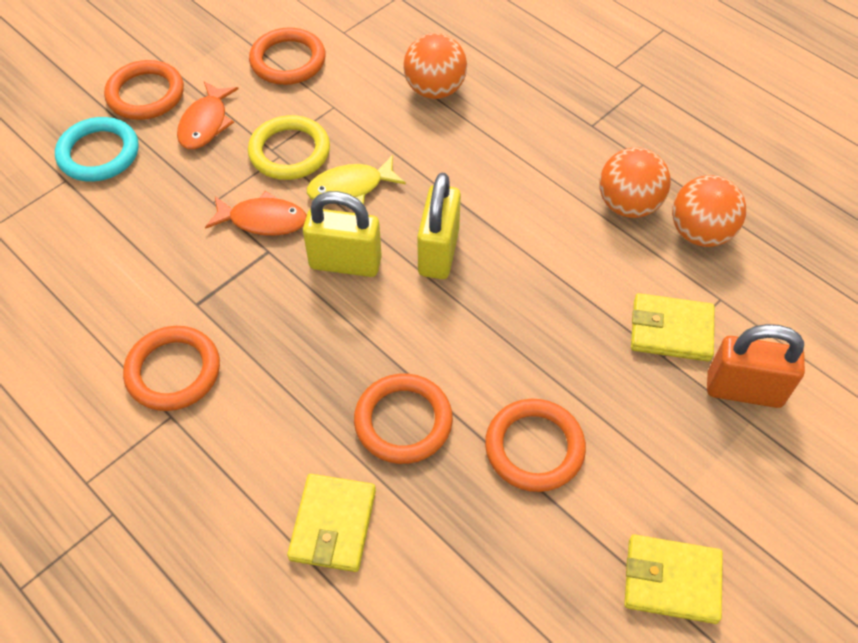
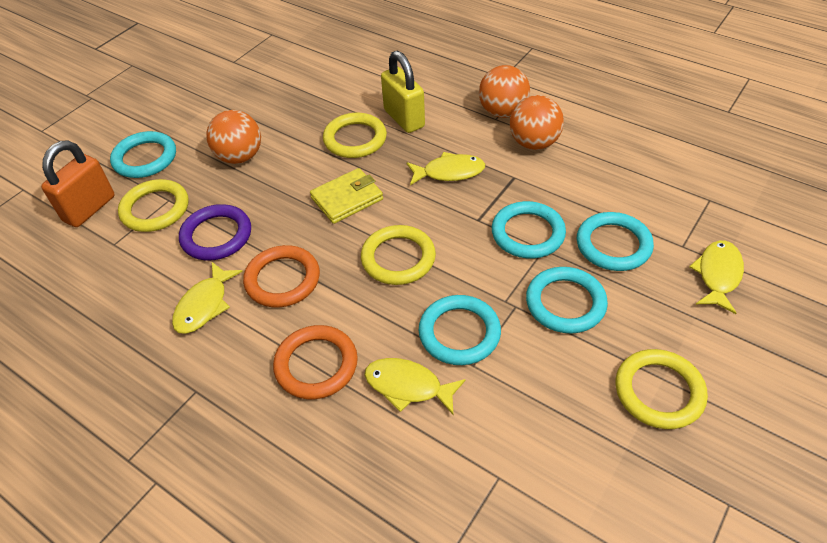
orange fish: 2 -> 0
orange ring: 5 -> 2
purple ring: 0 -> 1
turquoise ring: 1 -> 5
yellow fish: 1 -> 4
yellow padlock: 2 -> 1
yellow ring: 1 -> 4
yellow wallet: 3 -> 1

